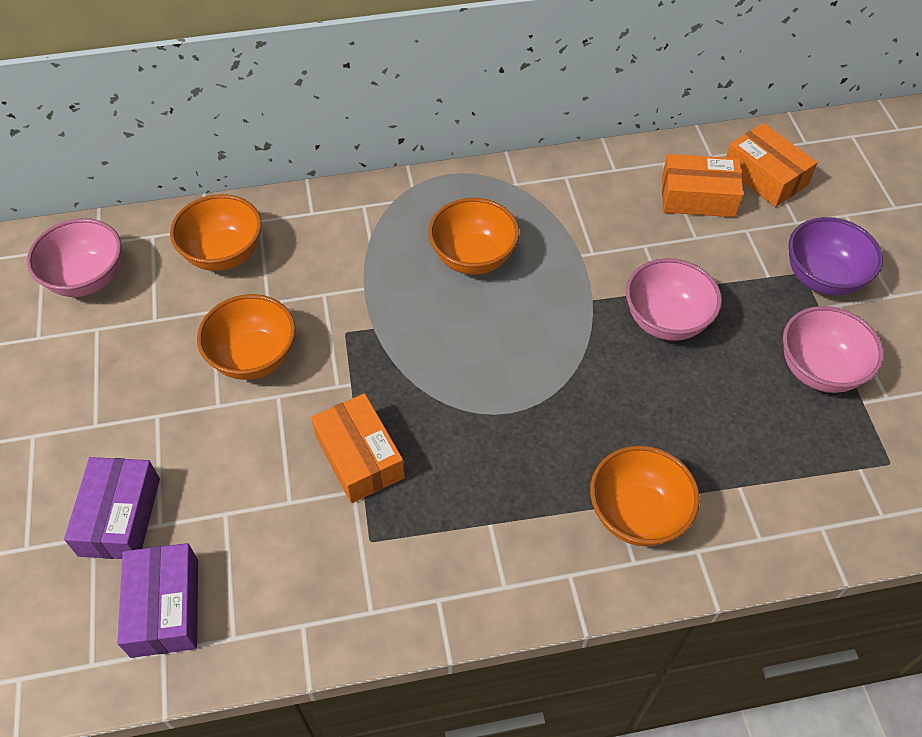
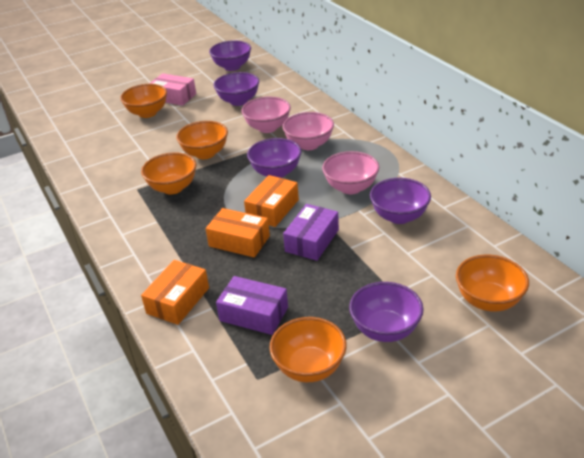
orange bowl: 4 -> 5
pink box: 0 -> 1
purple bowl: 1 -> 5

